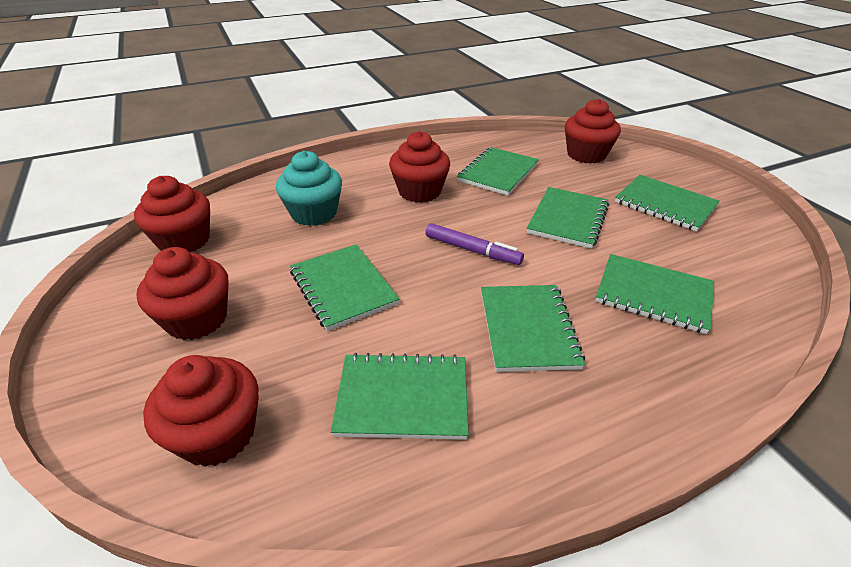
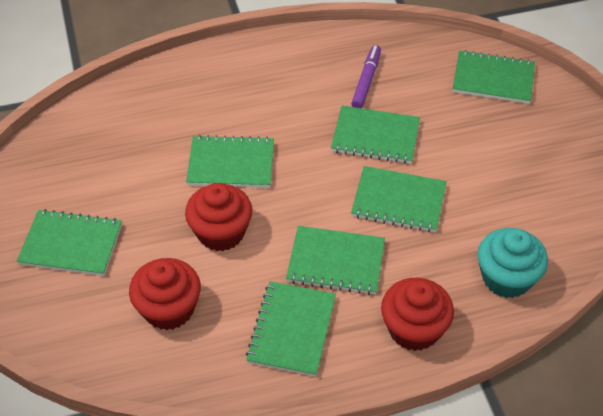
red cupcake: 5 -> 3

